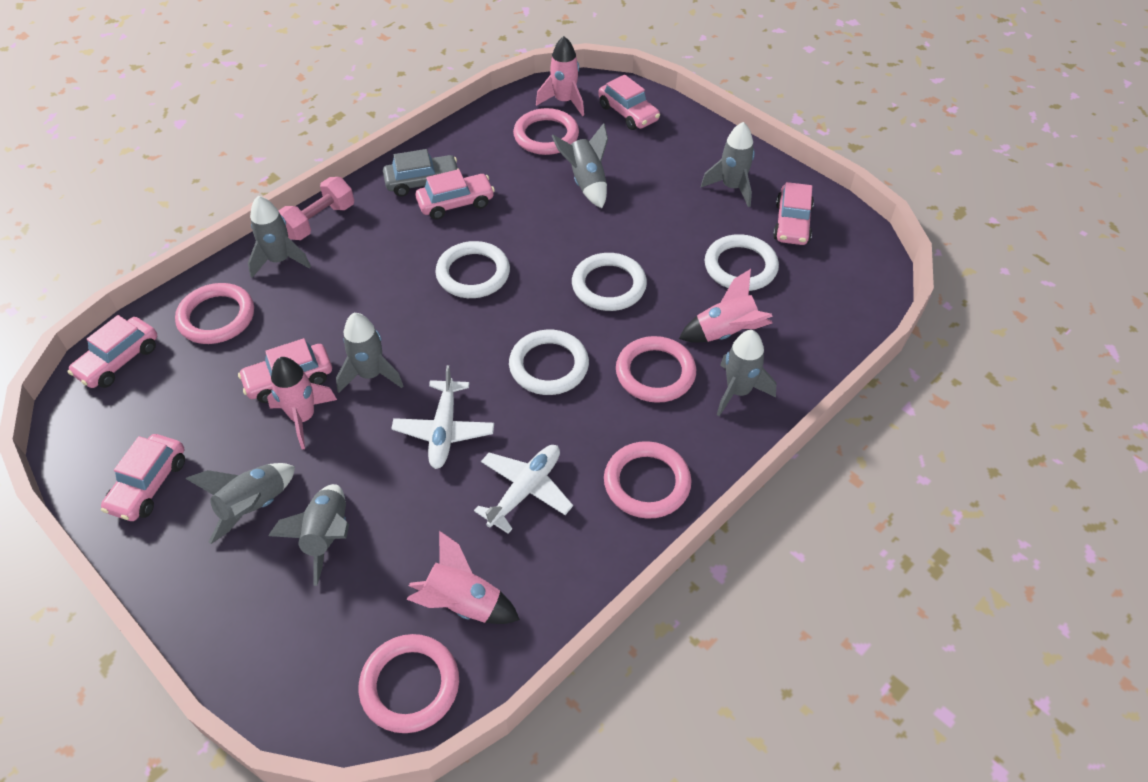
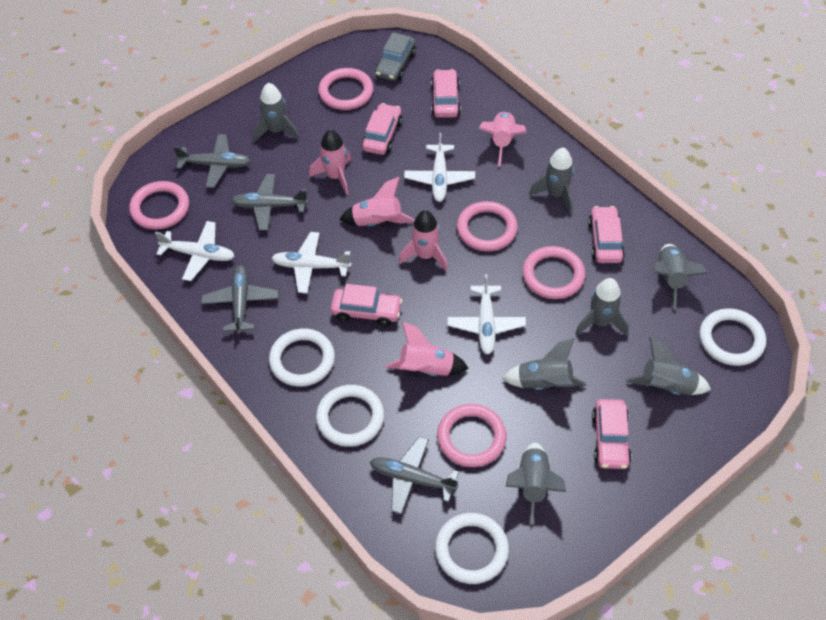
grey plane: 0 -> 4
pink car: 6 -> 5
pink dumbbell: 1 -> 0
pink rocket: 4 -> 5
white plane: 2 -> 4

